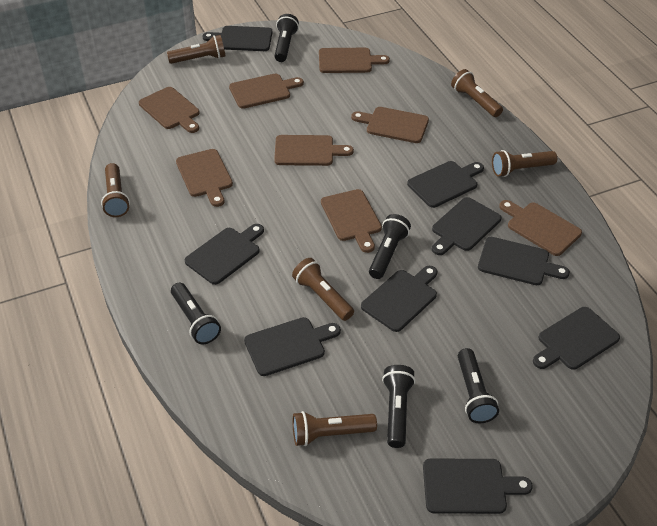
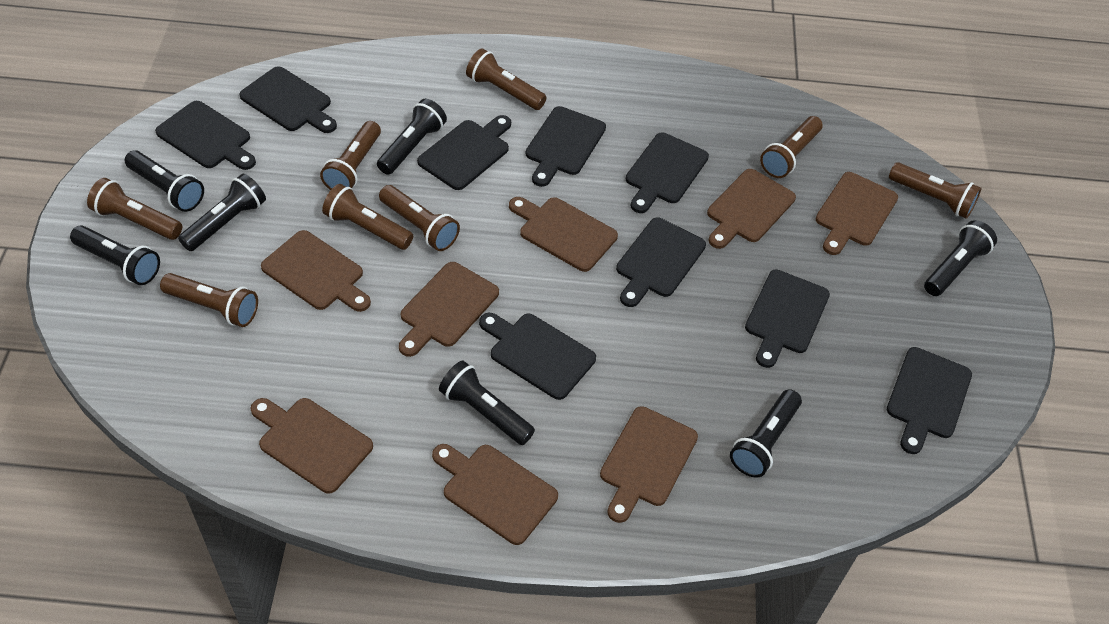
black flashlight: 5 -> 7
brown flashlight: 6 -> 8

